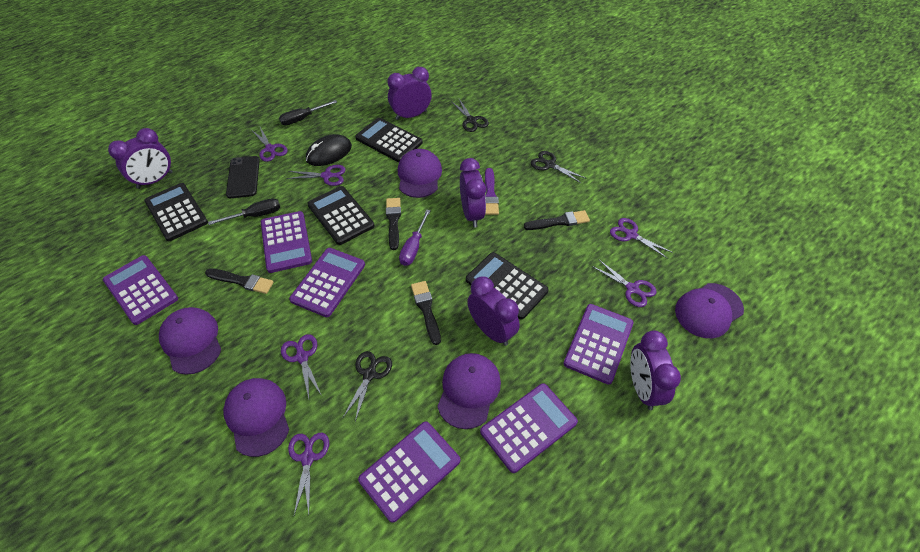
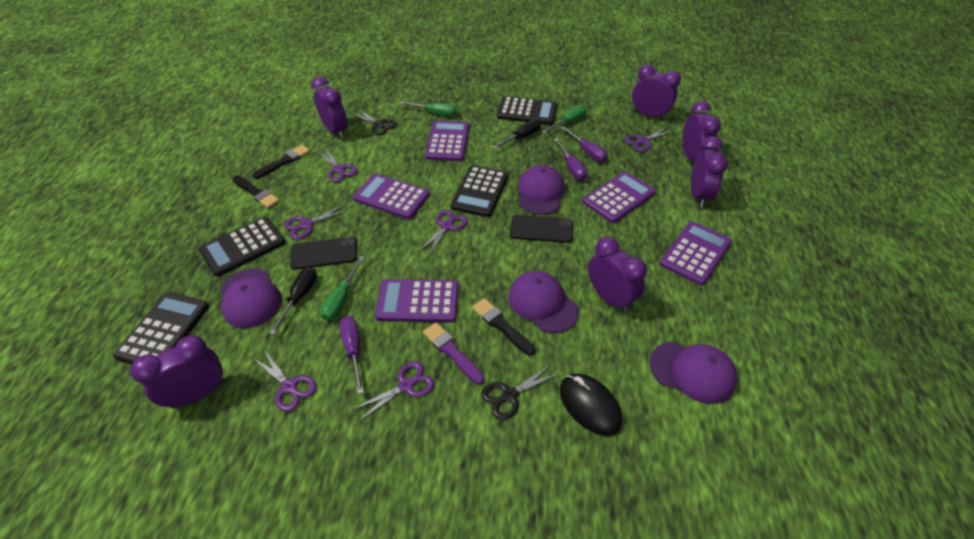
black brush: 4 -> 3
black phone: 1 -> 2
black scissors: 3 -> 2
green screwdriver: 0 -> 3
purple calculator: 6 -> 5
purple cap: 5 -> 4
purple clock: 5 -> 6
purple screwdriver: 1 -> 3

